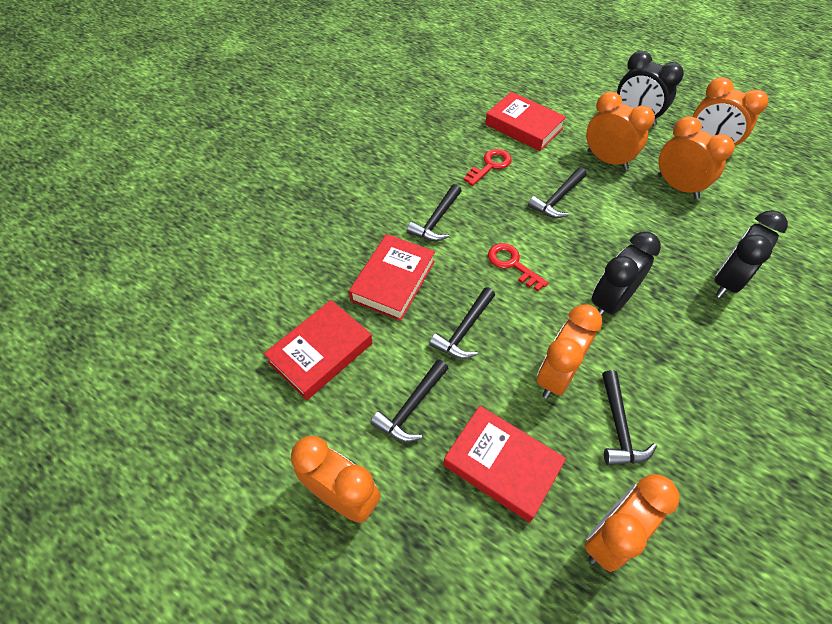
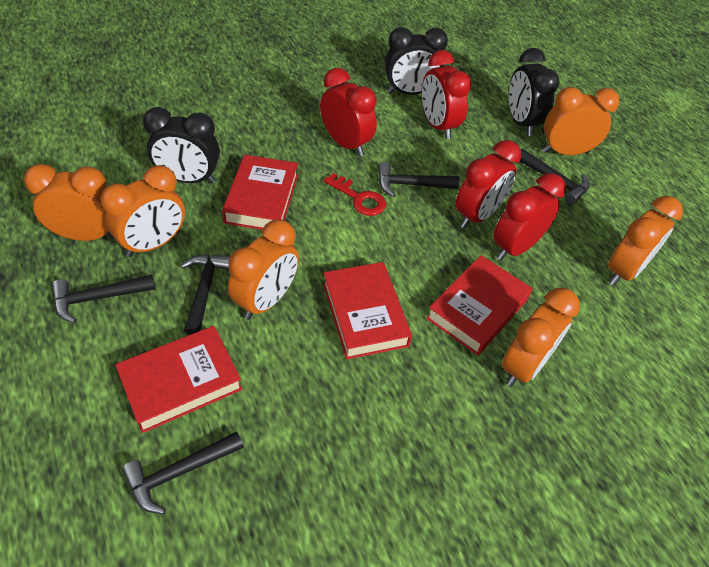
red clock: 0 -> 4
red key: 2 -> 1

